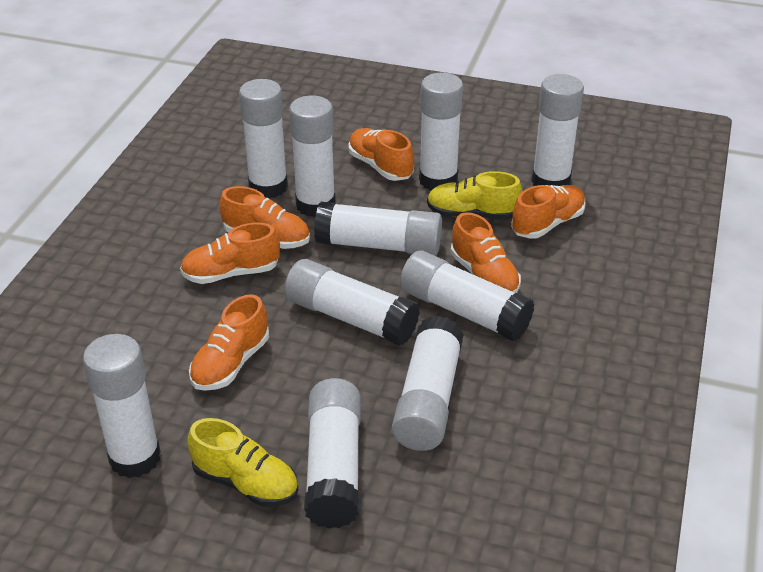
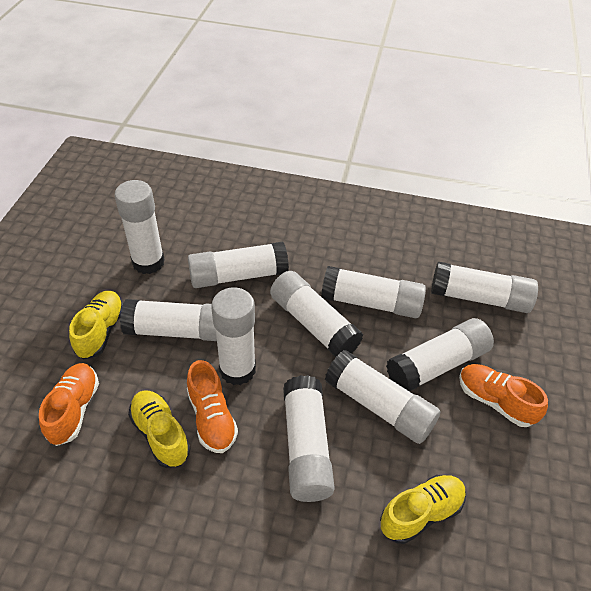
orange shoe: 6 -> 3
yellow shoe: 2 -> 3

